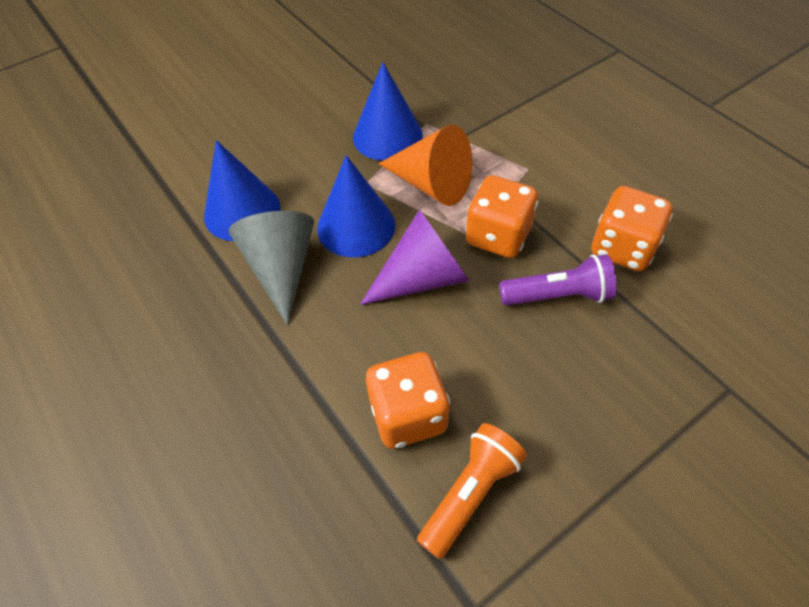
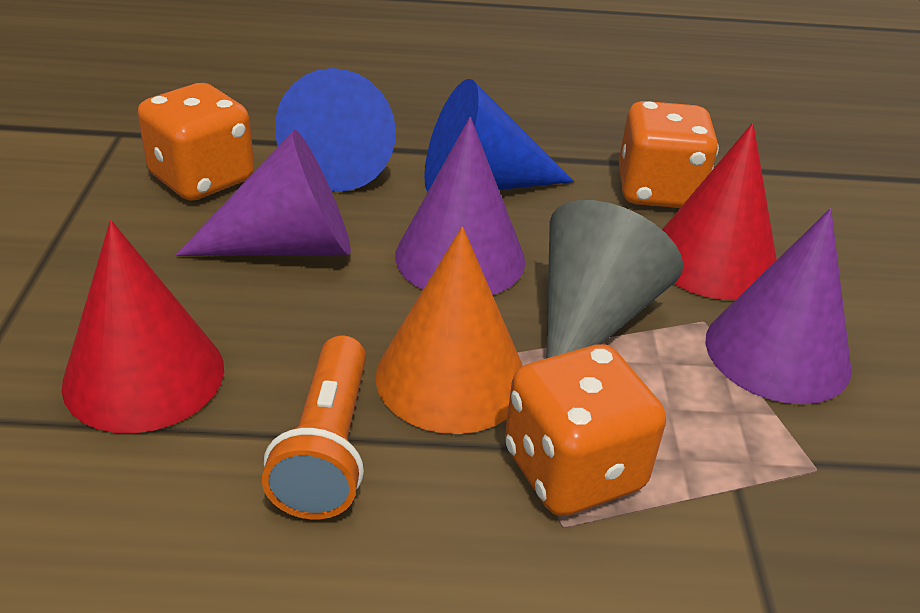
blue cone: 3 -> 2
purple cone: 1 -> 3
purple flashlight: 1 -> 0
red cone: 0 -> 2

